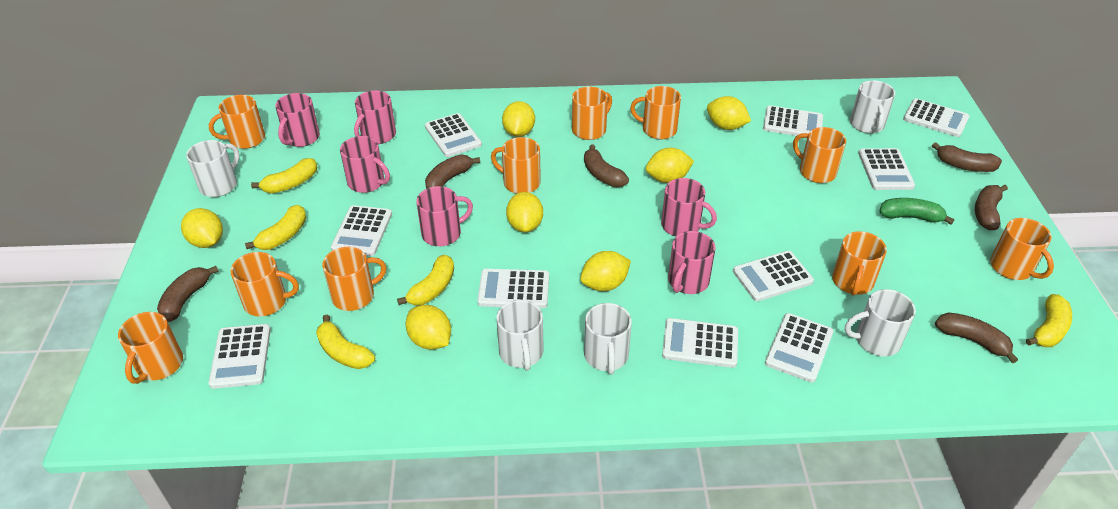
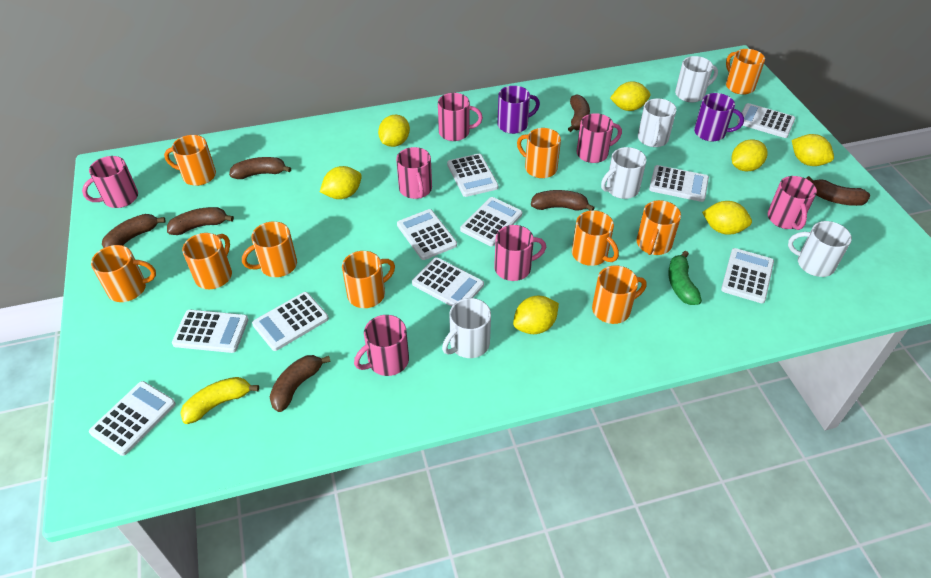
brown banana: 6 -> 7
pink mug: 6 -> 7
purple mug: 0 -> 2
yellow banana: 5 -> 1

